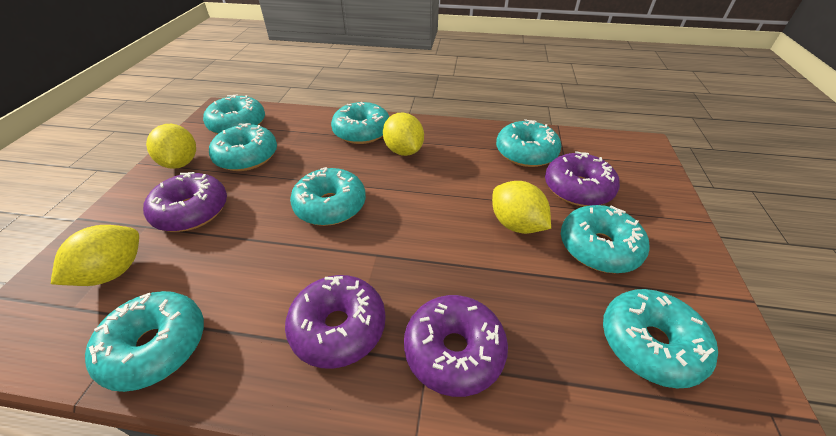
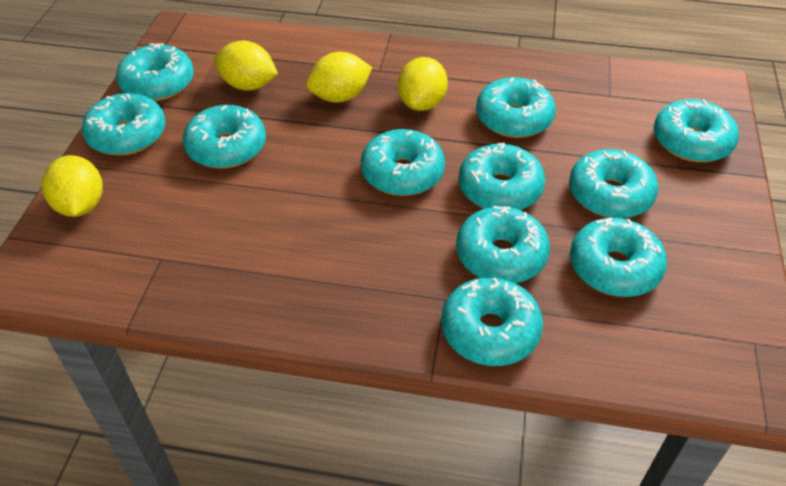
purple donut: 4 -> 0
turquoise donut: 8 -> 11

